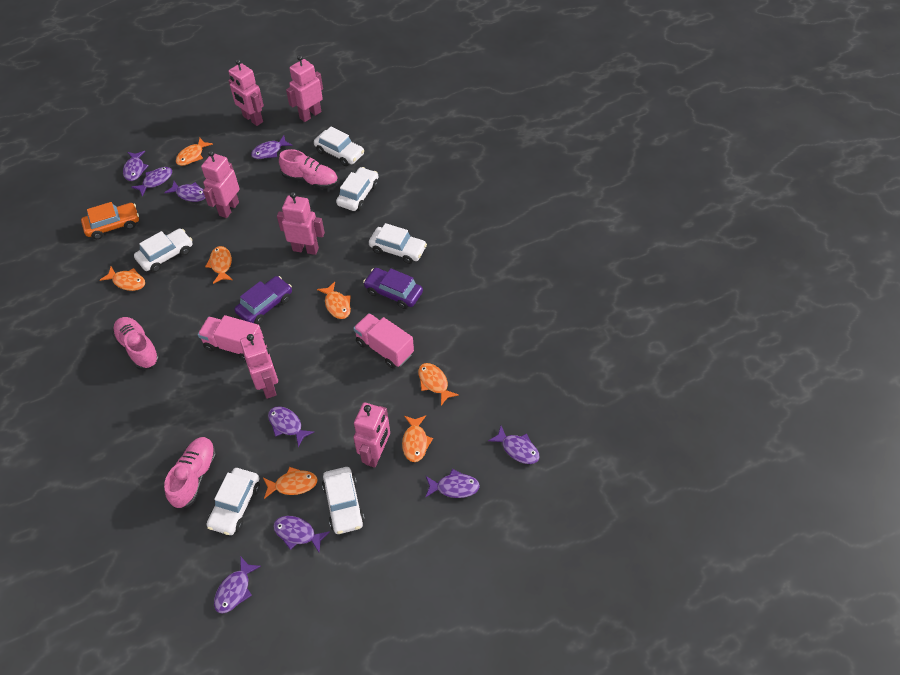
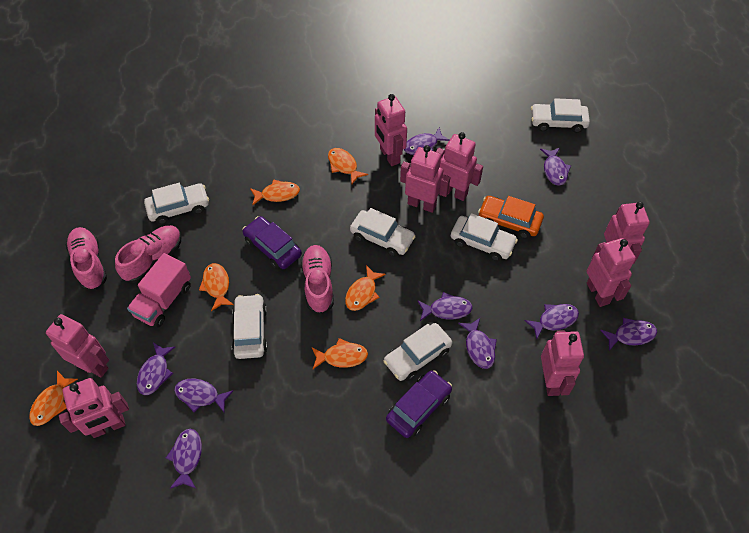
orange fish: 7 -> 6
pink robot: 6 -> 8
pink truck: 2 -> 1

